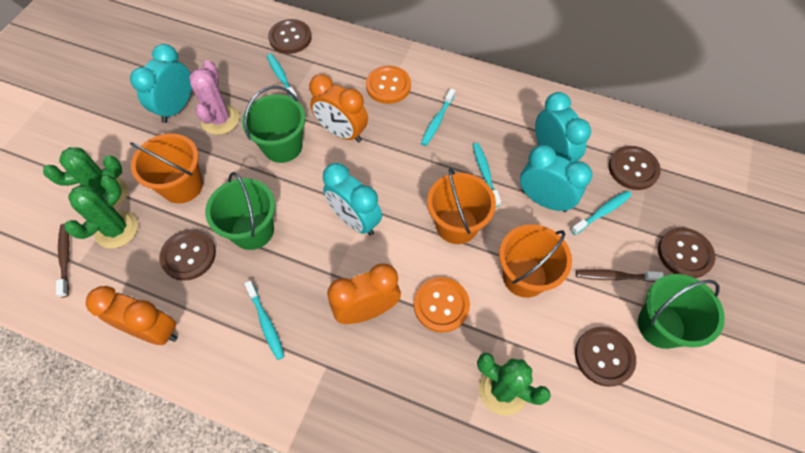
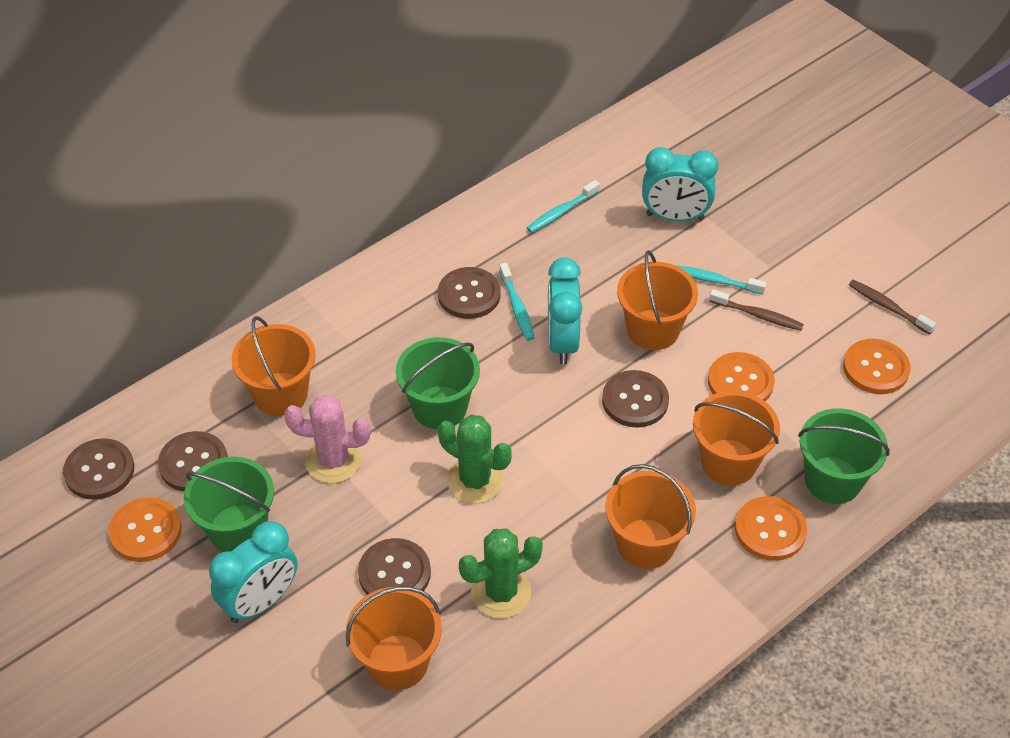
green cactus: 3 -> 2
orange bucket: 3 -> 5
orange button: 2 -> 4
orange clock: 3 -> 0
turquoise clock: 4 -> 3
turquoise toothbrush: 5 -> 3

